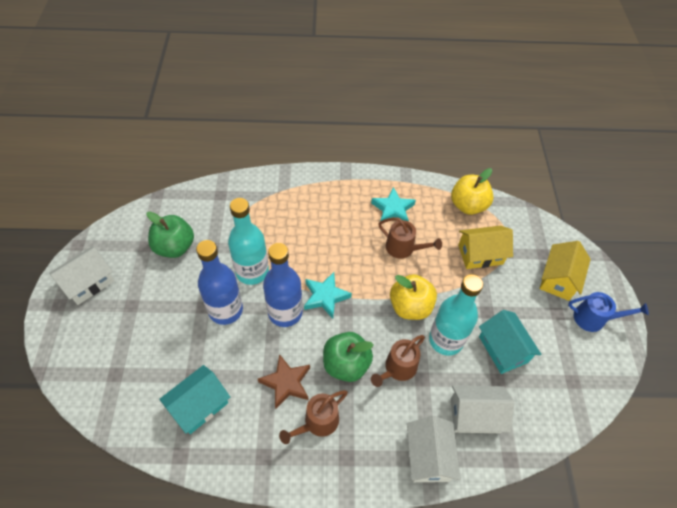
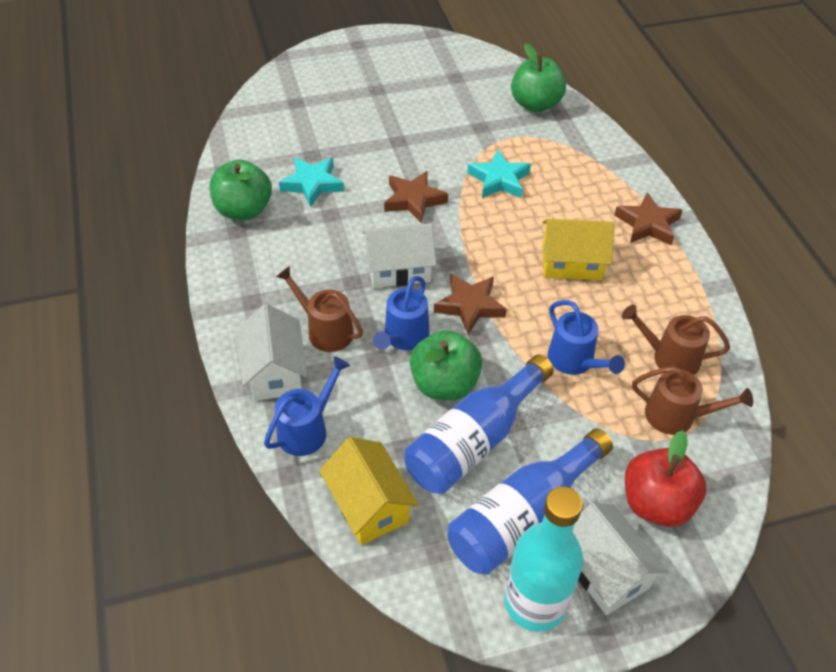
blue watering can: 1 -> 3
brown star: 1 -> 3
green apple: 2 -> 3
red apple: 0 -> 1
turquoise bottle: 2 -> 1
turquoise house: 2 -> 0
yellow apple: 2 -> 0

